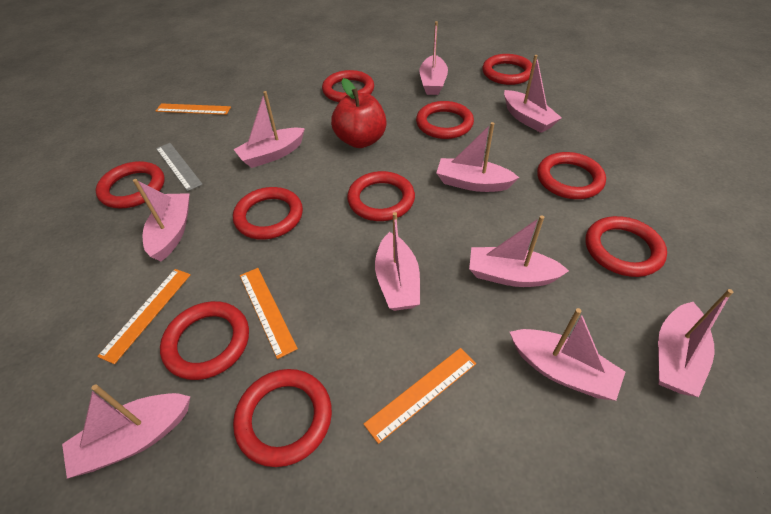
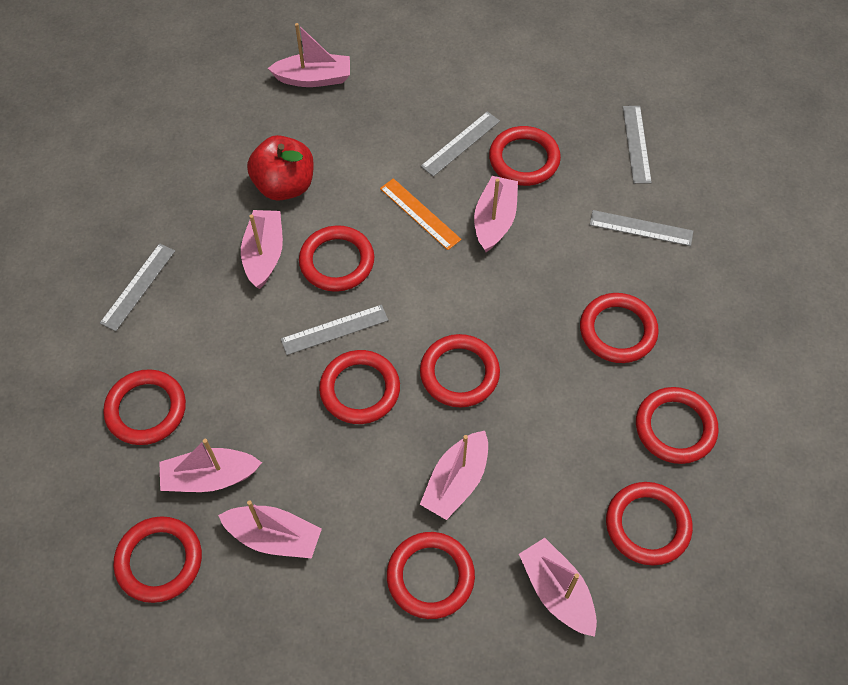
grey ruler: 1 -> 5
orange ruler: 4 -> 1
pink boat: 10 -> 7

